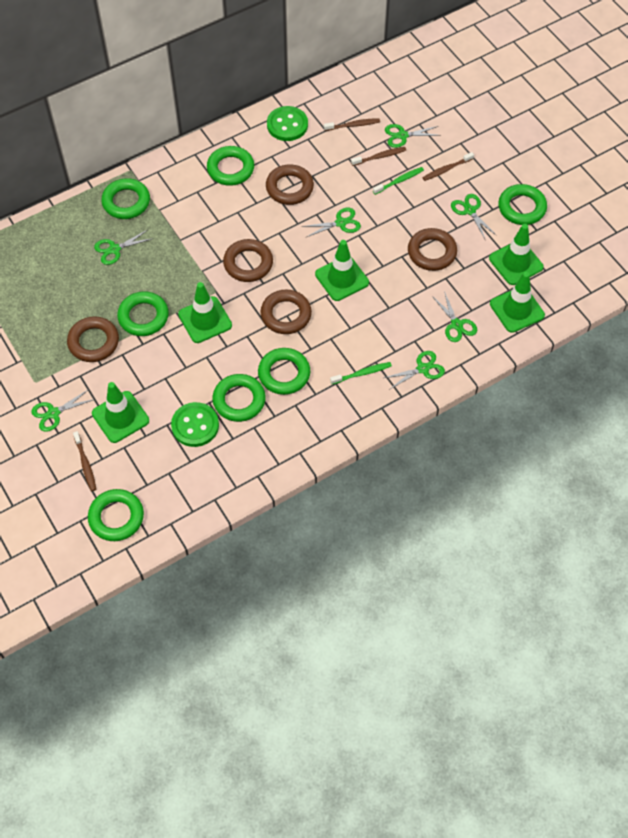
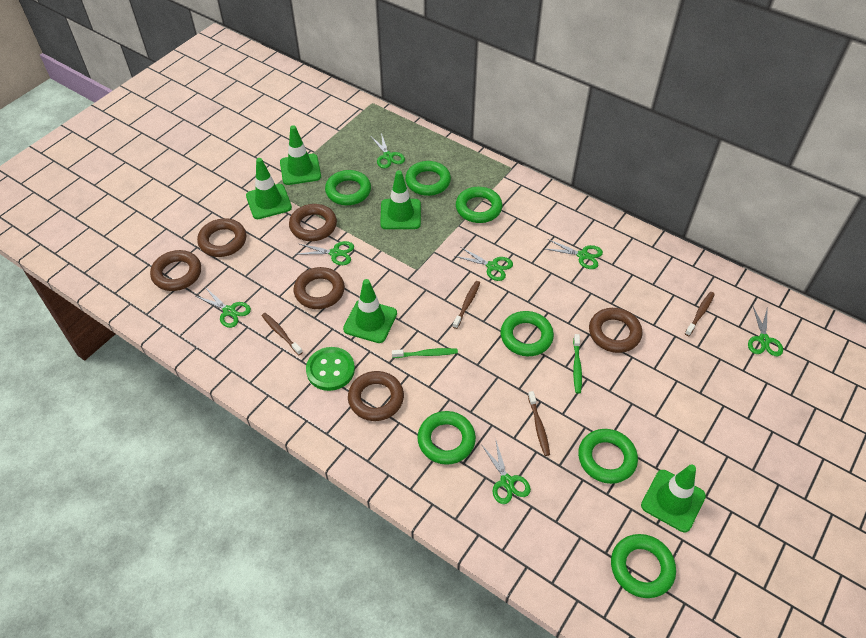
brown ring: 5 -> 6
green button: 2 -> 1

